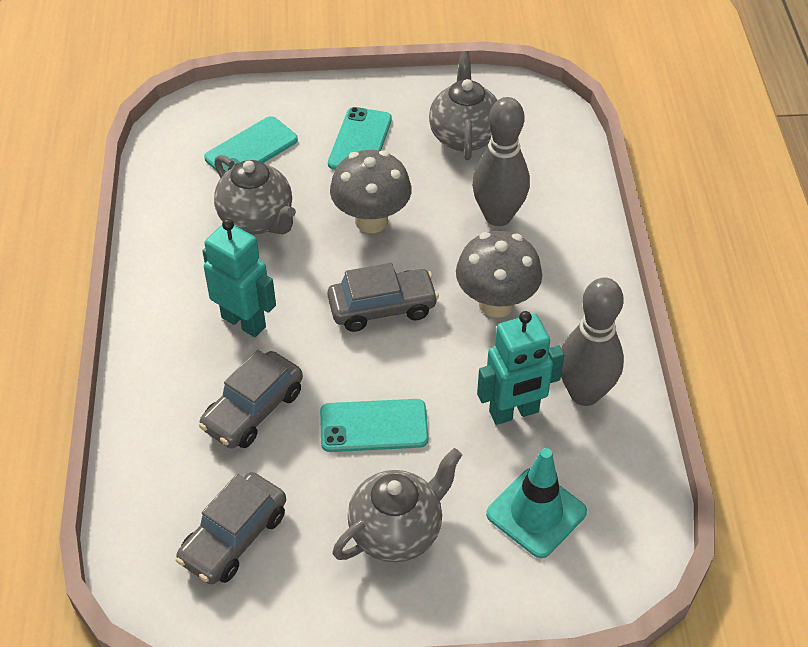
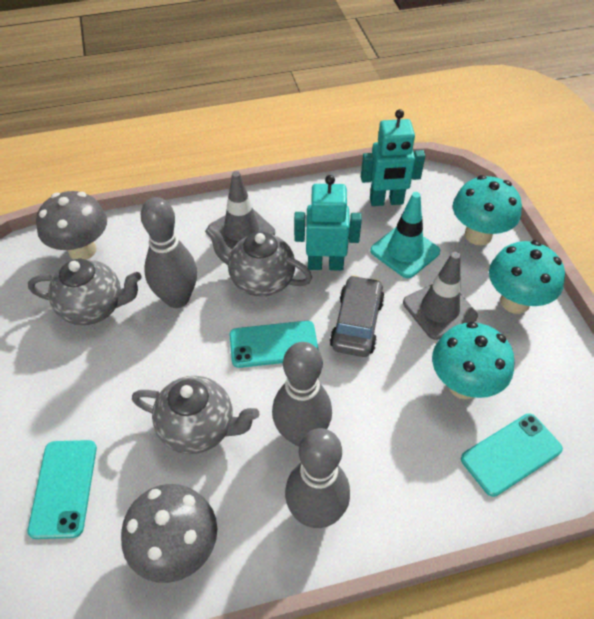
grey bowling pin: 2 -> 3
grey car: 3 -> 1
grey traffic cone: 0 -> 2
turquoise mushroom: 0 -> 3

